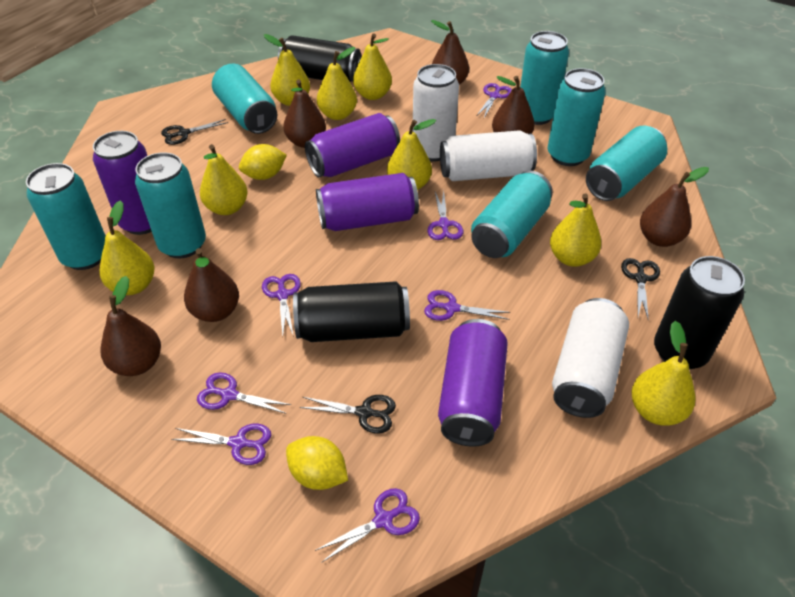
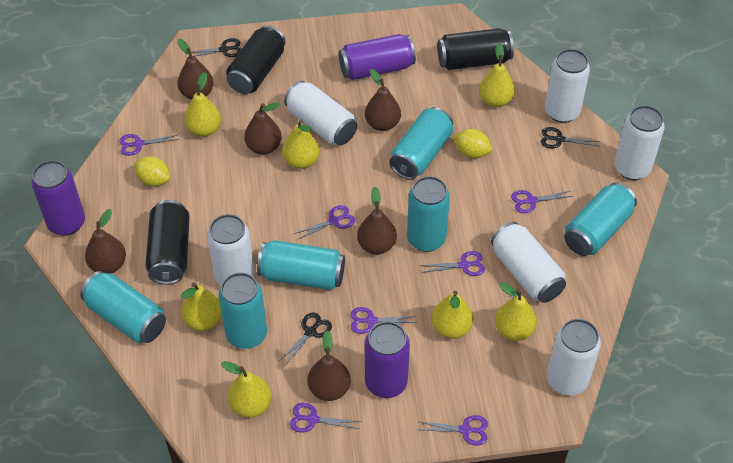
purple can: 4 -> 3
turquoise can: 7 -> 6
white can: 3 -> 6
yellow pear: 8 -> 7

